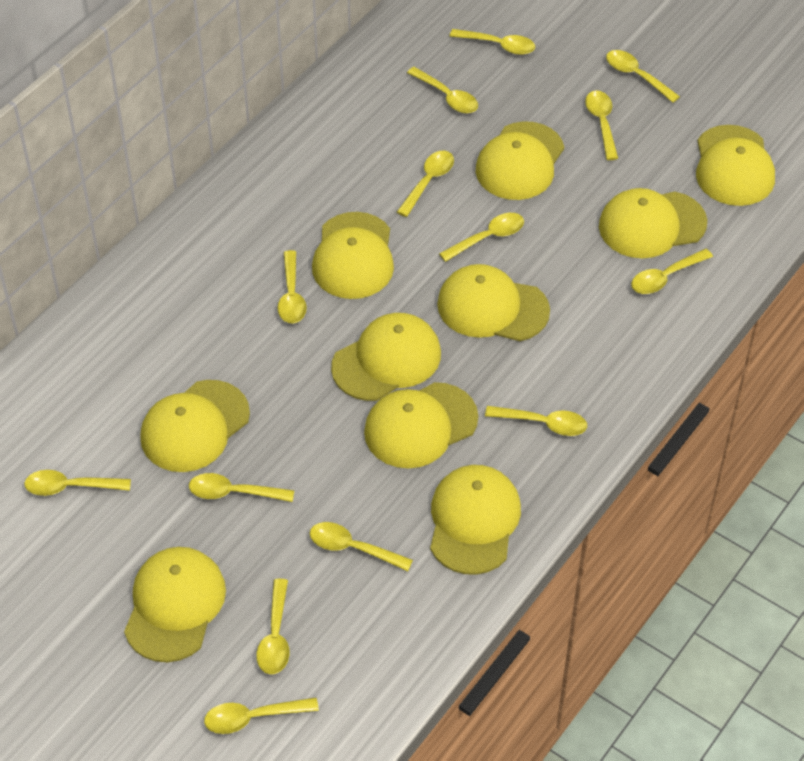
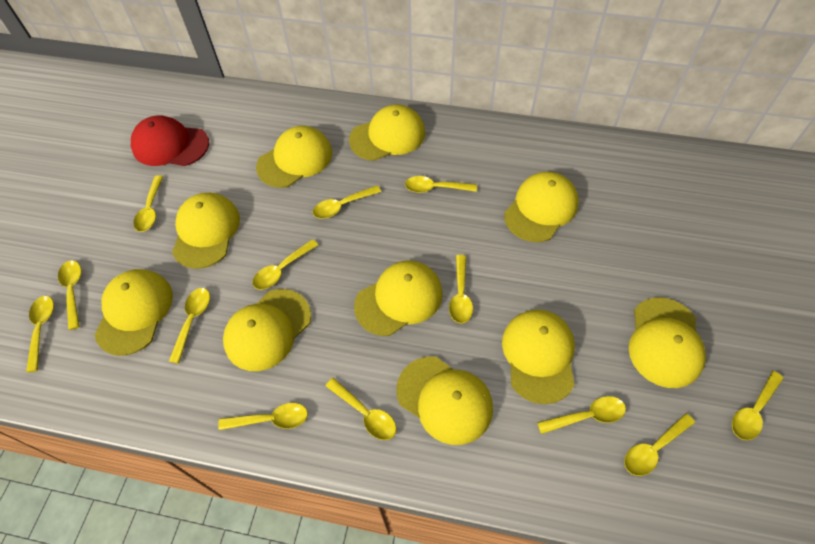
red cap: 0 -> 1
yellow spoon: 14 -> 13

